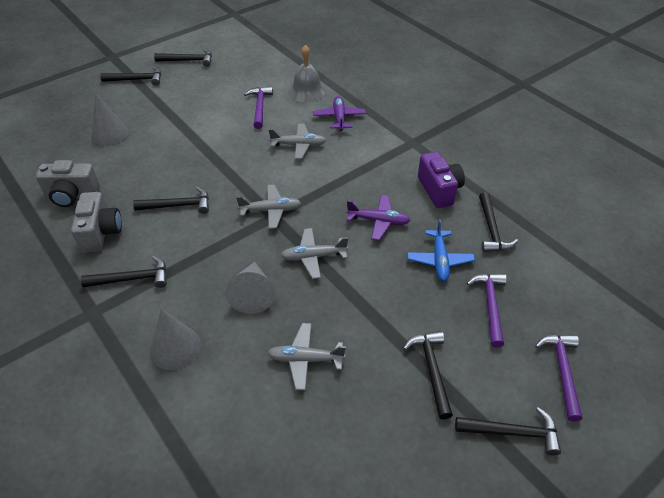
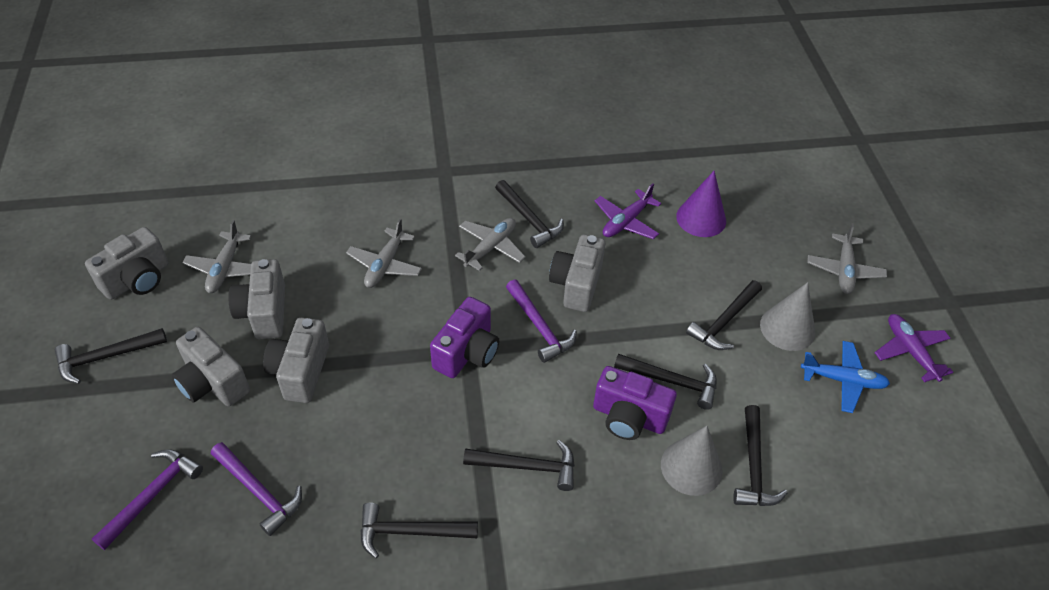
grey bell: 1 -> 0
grey camera: 2 -> 5
grey cone: 3 -> 2
purple camera: 1 -> 2
purple cone: 0 -> 1

